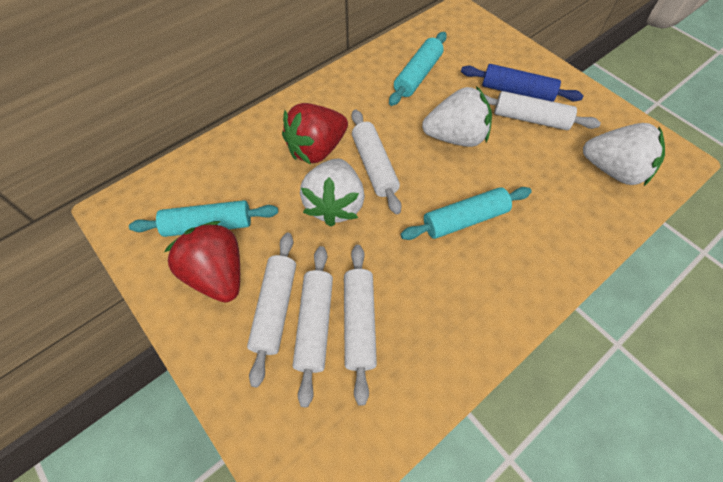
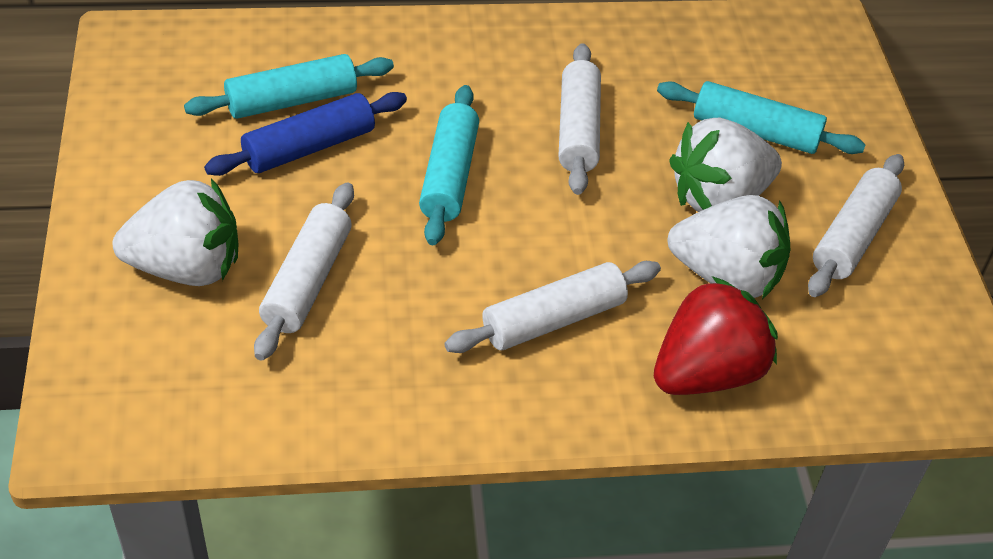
red strawberry: 2 -> 1
white rolling pin: 5 -> 4

